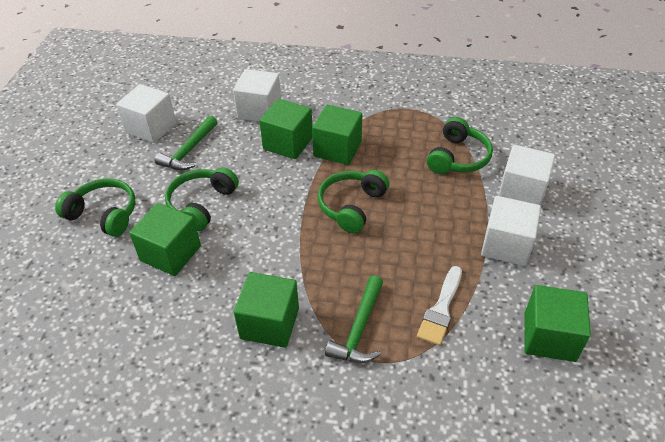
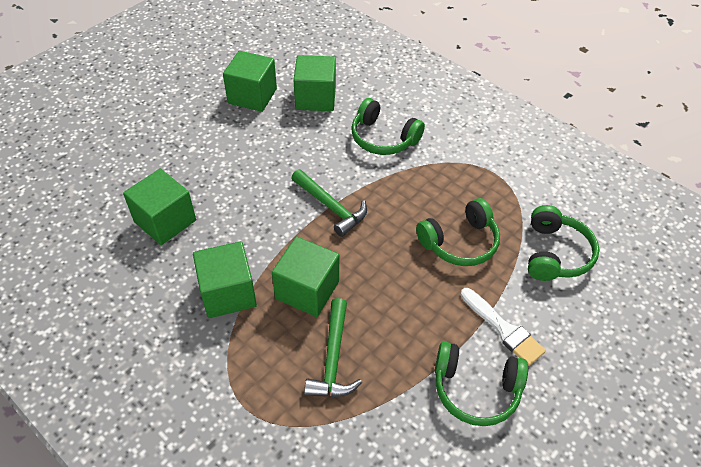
white cube: 4 -> 0

